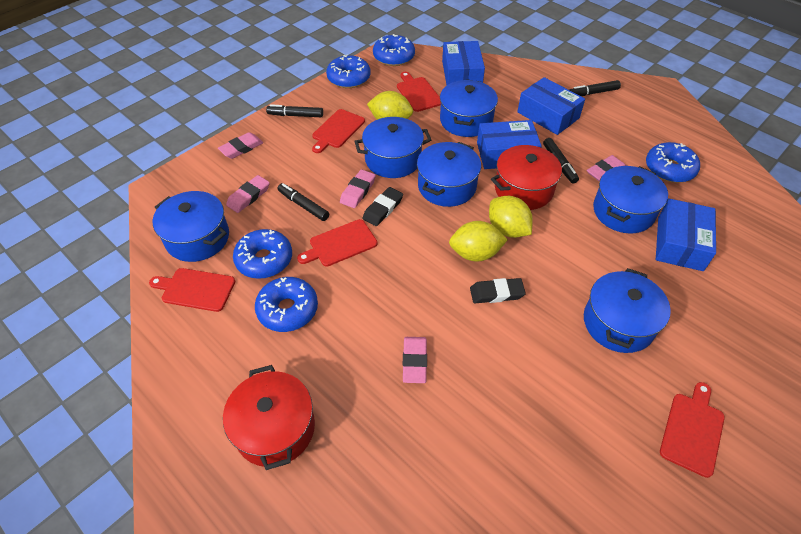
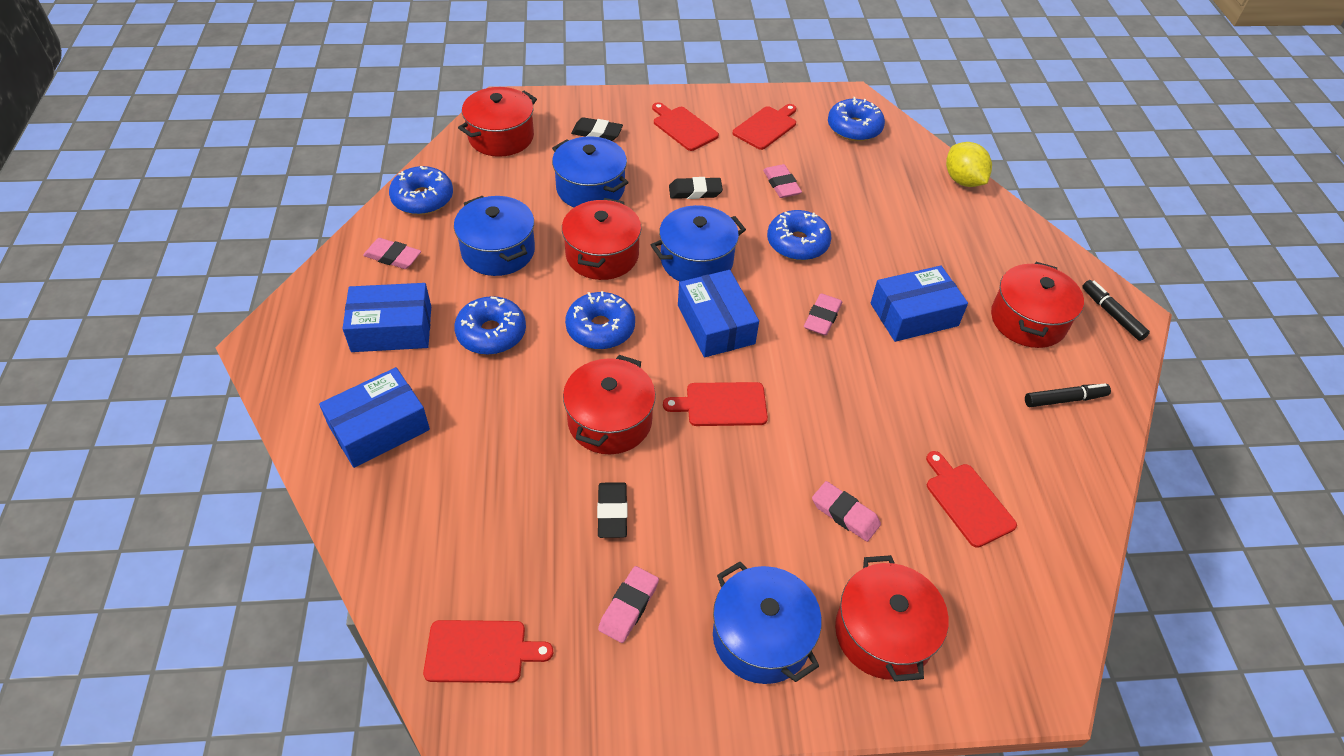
black eraser: 2 -> 3
black marker: 4 -> 2
blue pot: 6 -> 4
red pot: 2 -> 5
yellow lemon: 3 -> 1

